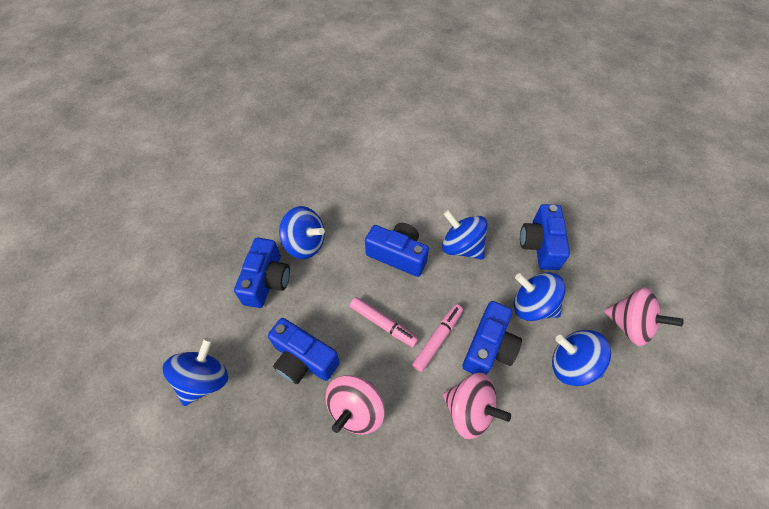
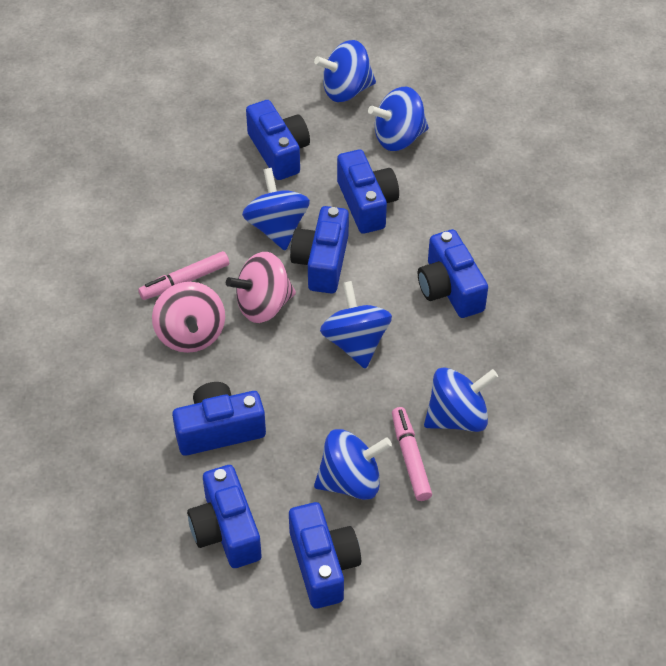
blue camera: 5 -> 7
blue spinning top: 5 -> 6
pink spinning top: 3 -> 2

